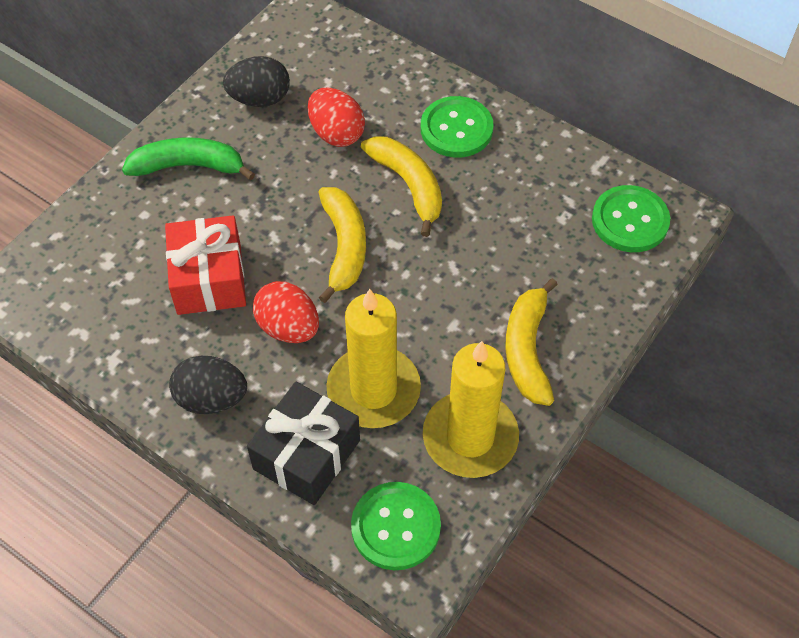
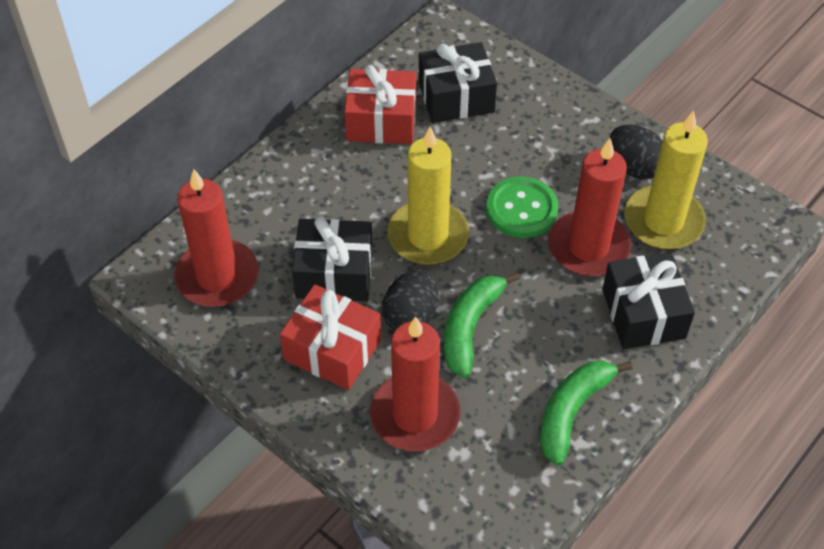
black gift: 1 -> 3
green banana: 1 -> 2
green button: 3 -> 1
red candle: 0 -> 3
red egg: 2 -> 0
red gift: 1 -> 2
yellow banana: 3 -> 0

